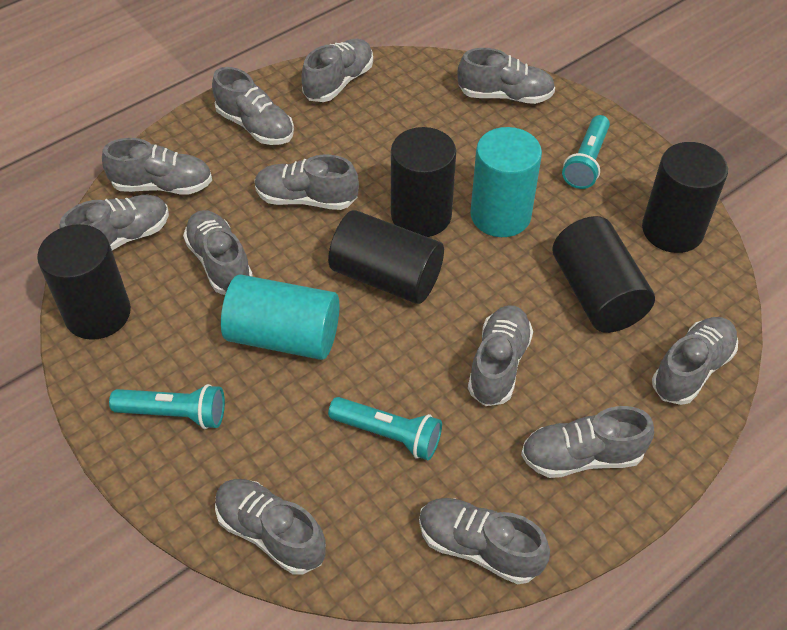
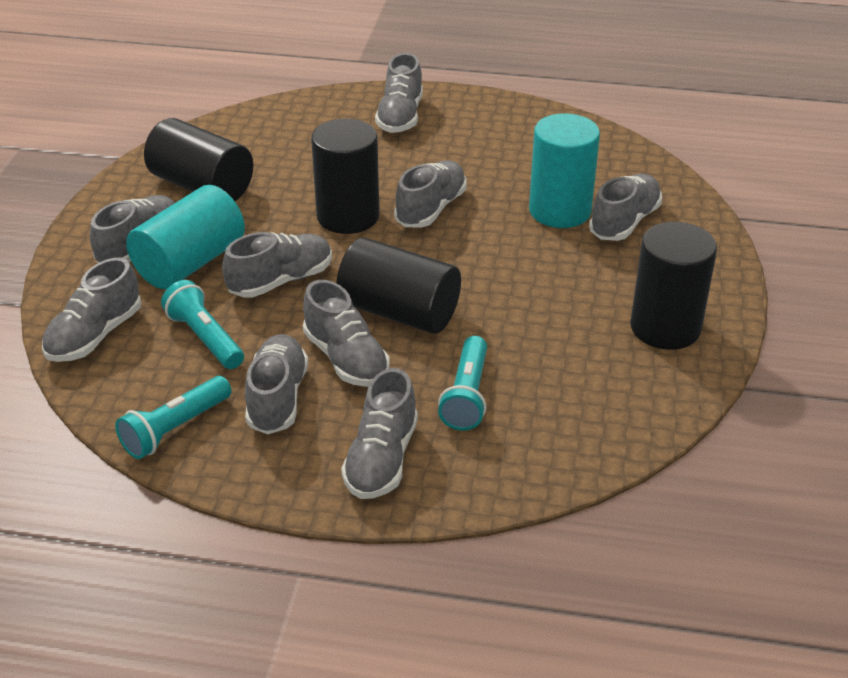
black cylinder: 5 -> 4
grey shoe: 12 -> 9

